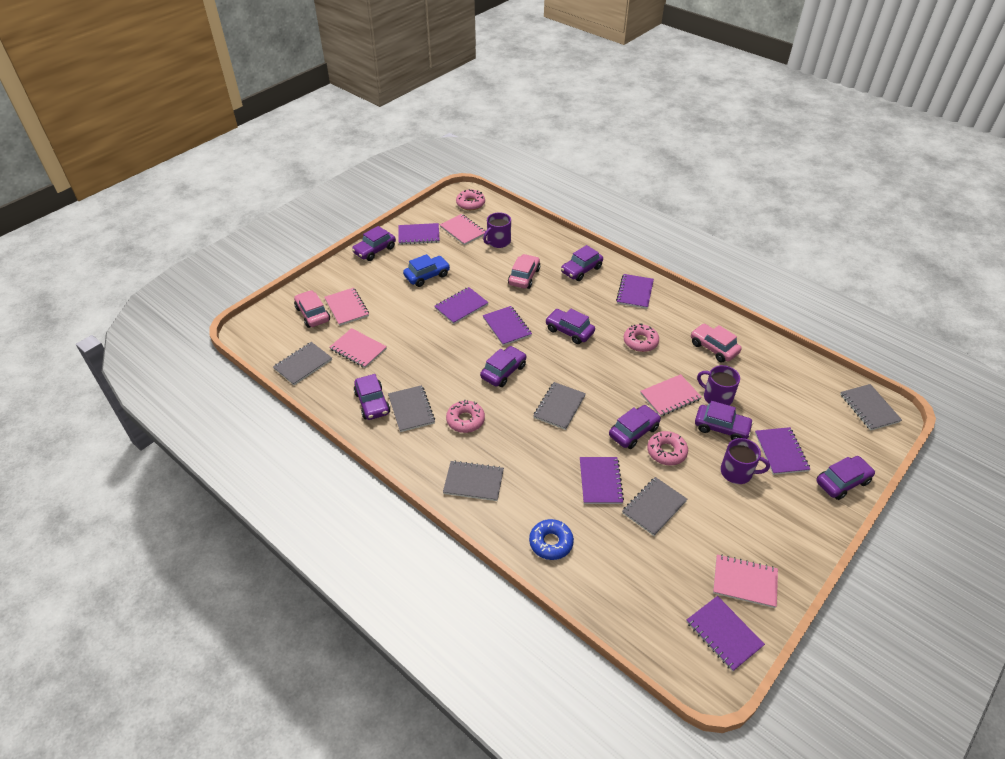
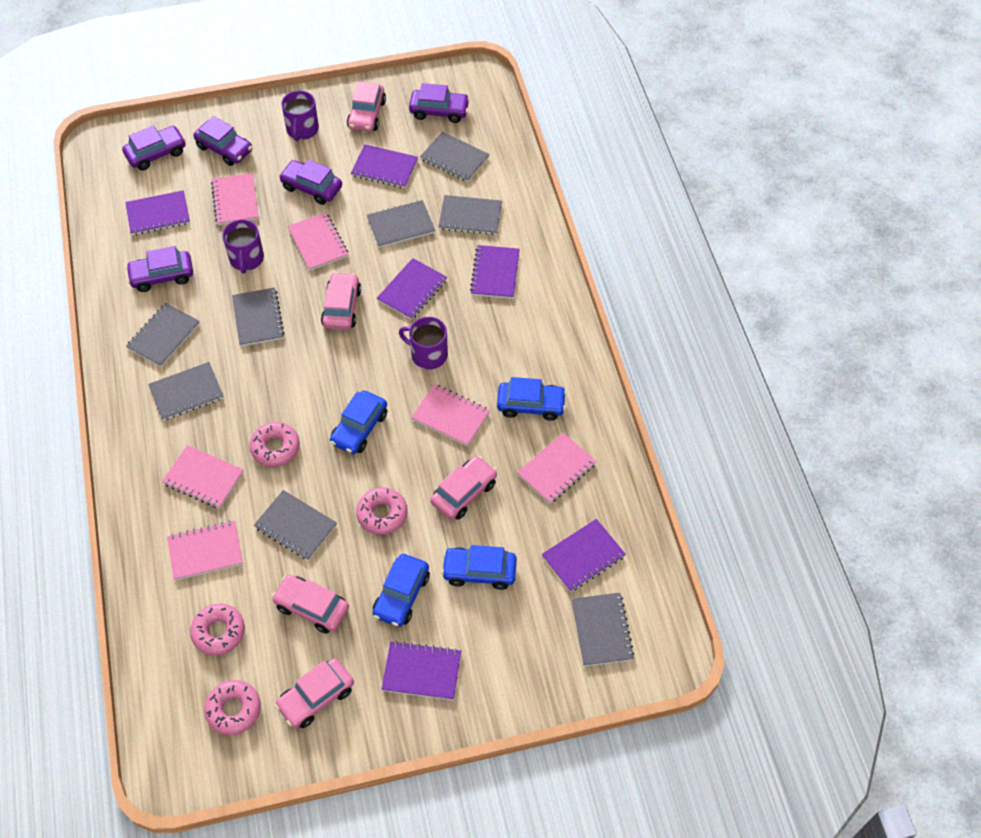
blue car: 1 -> 4
blue donut: 1 -> 0
grey notebook: 6 -> 8
pink car: 3 -> 5
pink notebook: 5 -> 6
purple car: 8 -> 5
purple notebook: 7 -> 6

